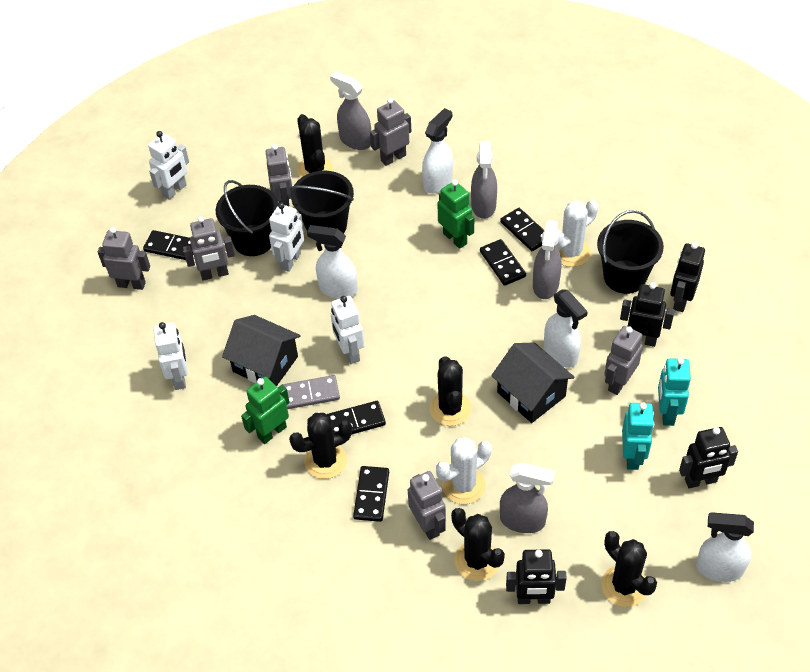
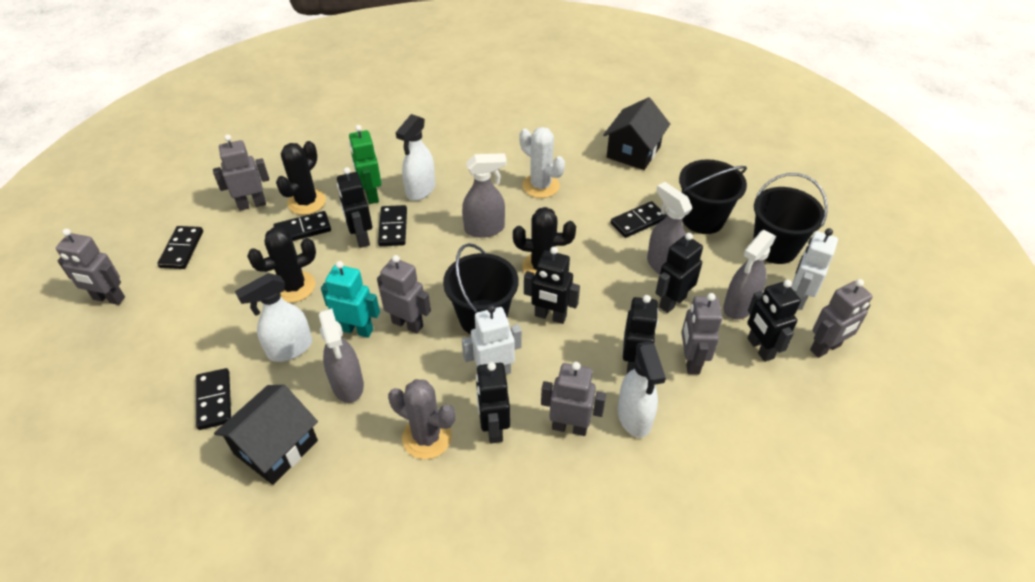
black cactus: 5 -> 3
black robot: 4 -> 6
green robot: 2 -> 1
grey cactus: 0 -> 1
grey domino: 1 -> 0
turquoise robot: 2 -> 1
white cactus: 2 -> 1
white robot: 4 -> 2
white spray bottle: 4 -> 3

